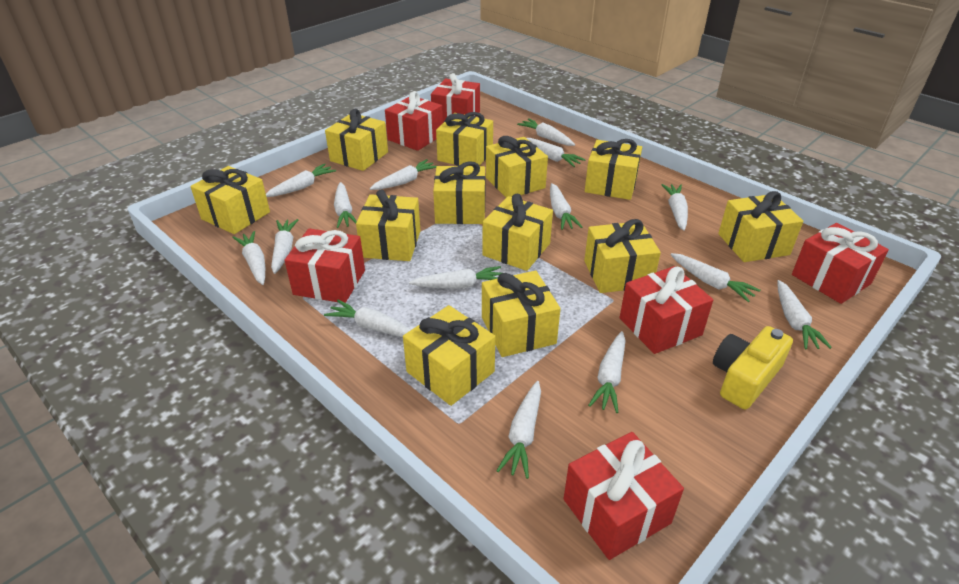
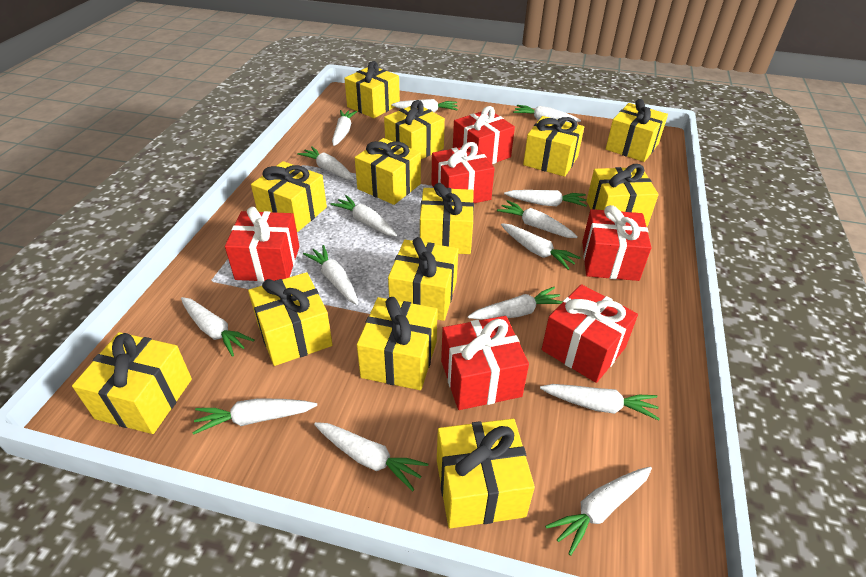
yellow camera: 1 -> 0
yellow gift: 12 -> 13

